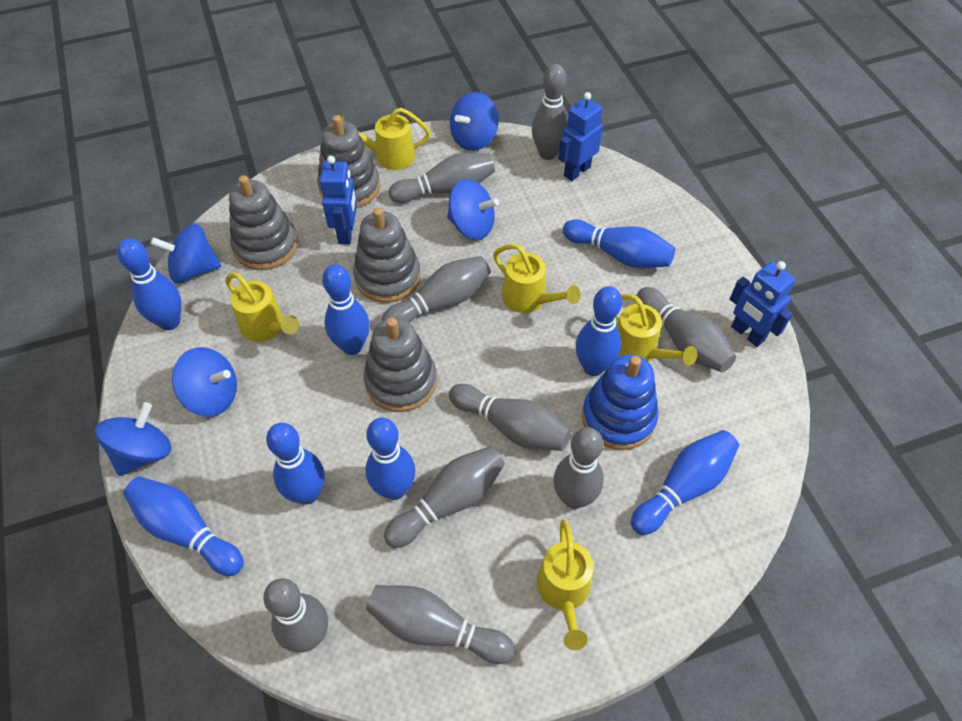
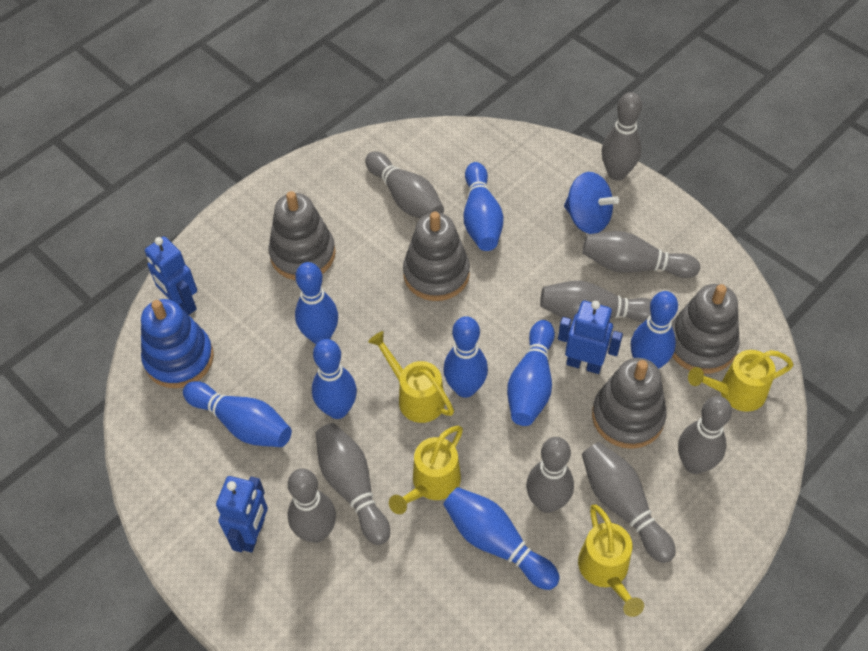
blue spinning top: 5 -> 1
yellow watering can: 5 -> 4

